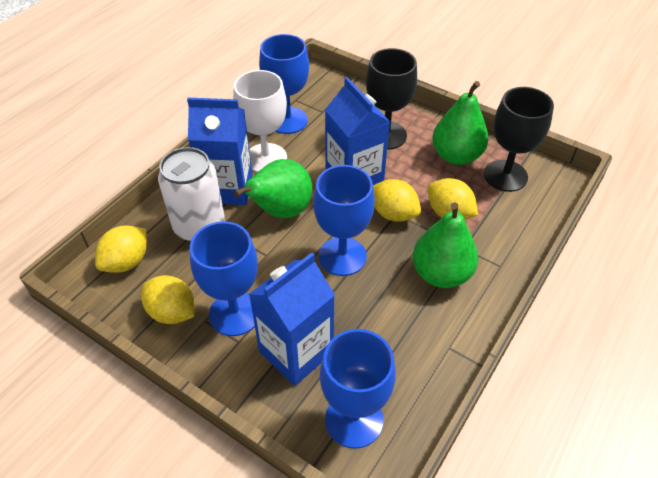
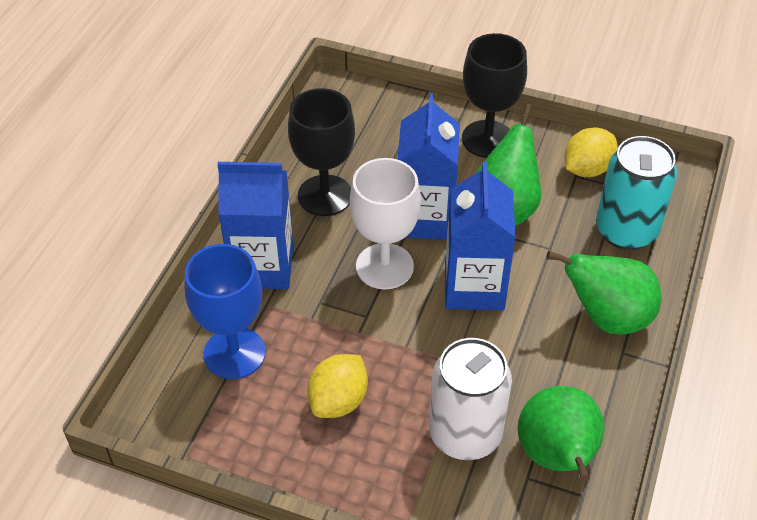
blue goblet: 4 -> 1
turquoise can: 0 -> 1
yellow lemon: 4 -> 2

